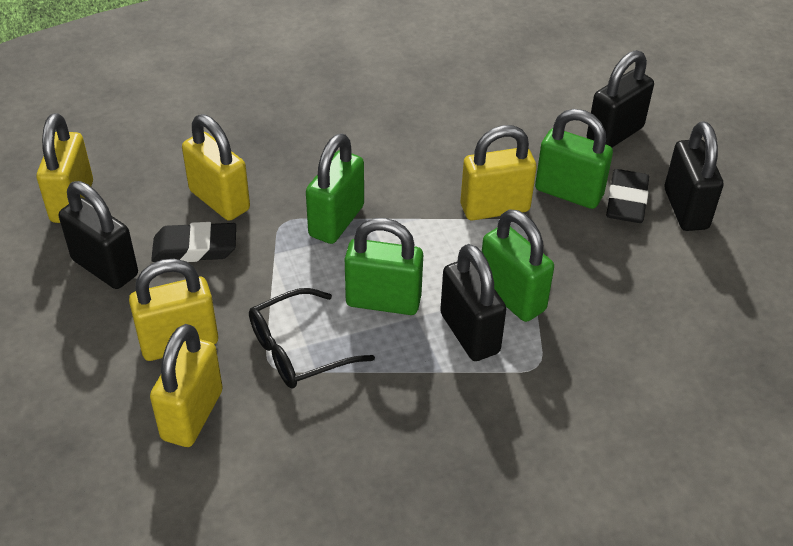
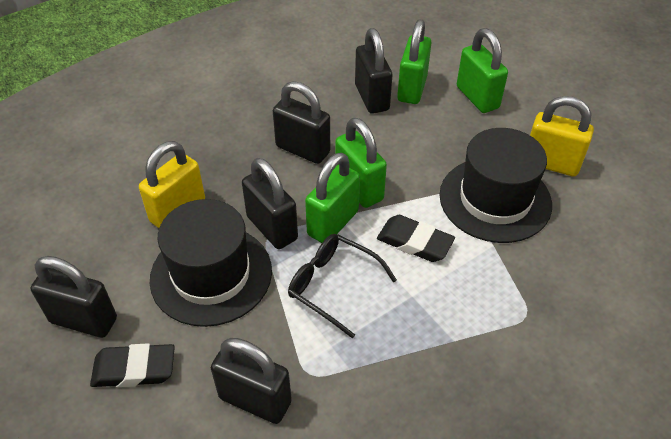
black hat: 0 -> 2
black padlock: 4 -> 5
yellow padlock: 5 -> 2

